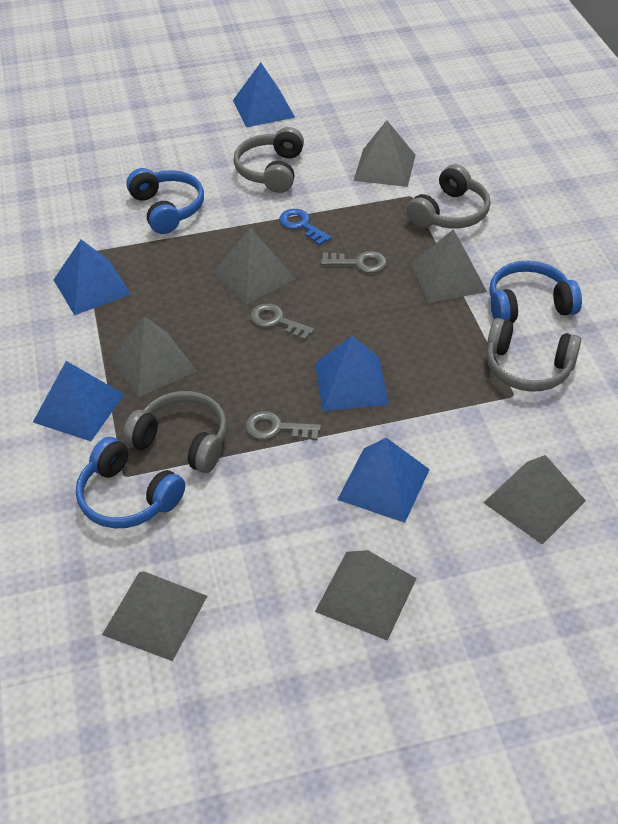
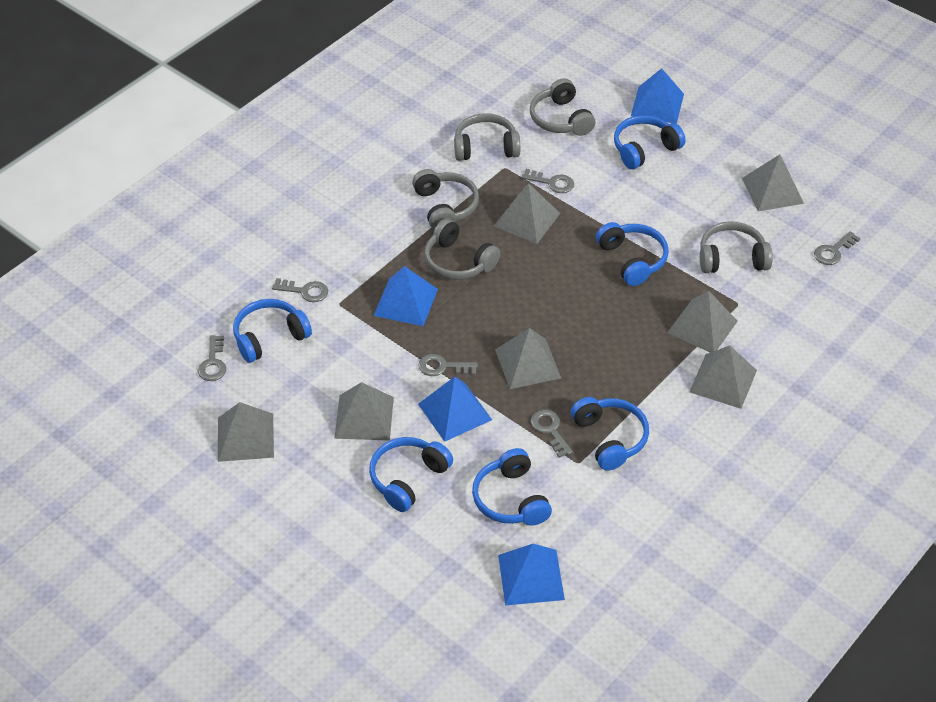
blue headphones: 3 -> 6
blue key: 1 -> 0
blue pyramid: 5 -> 4
grey headphones: 4 -> 5
grey key: 3 -> 6

